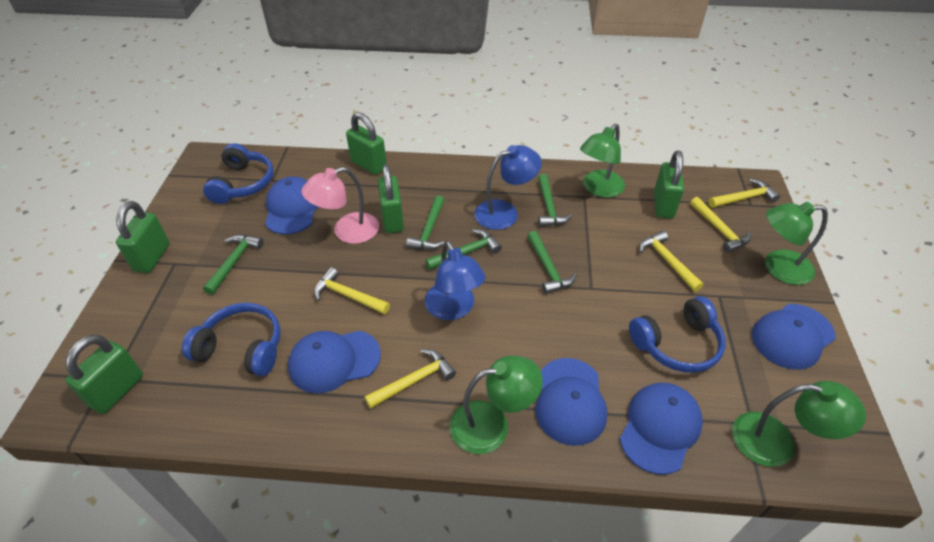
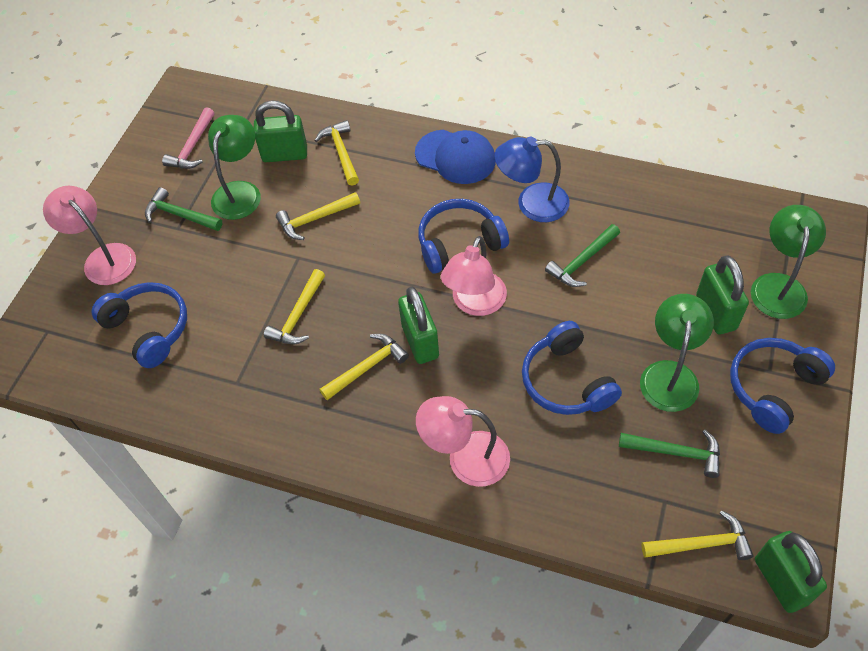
blue cap: 5 -> 1
blue headphones: 3 -> 4
blue lamp: 2 -> 1
green hammer: 5 -> 3
green lamp: 4 -> 3
green padlock: 5 -> 4
pink hammer: 0 -> 1
pink lamp: 1 -> 3

